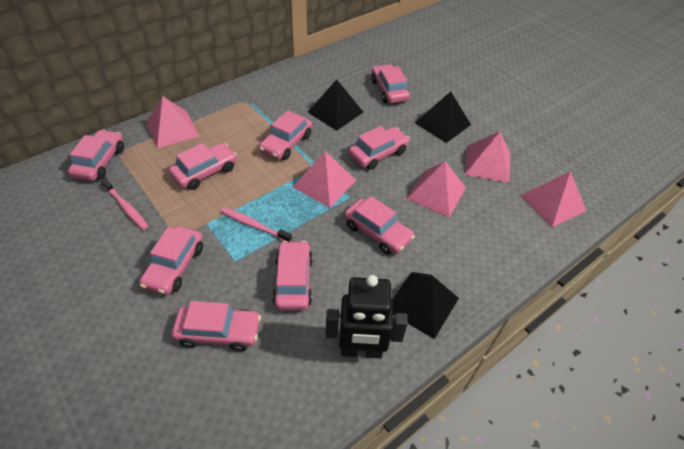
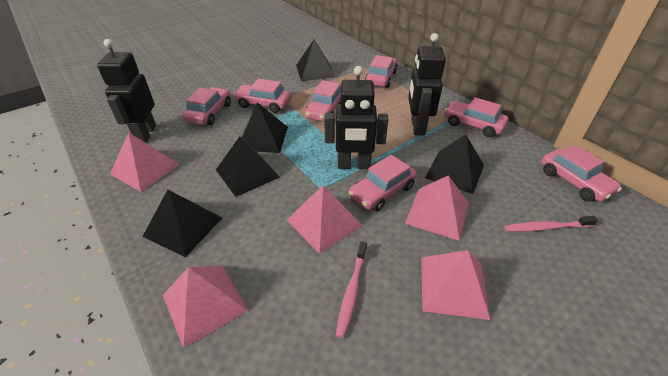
black pyramid: 3 -> 5
black robot: 1 -> 3
pink car: 9 -> 7

